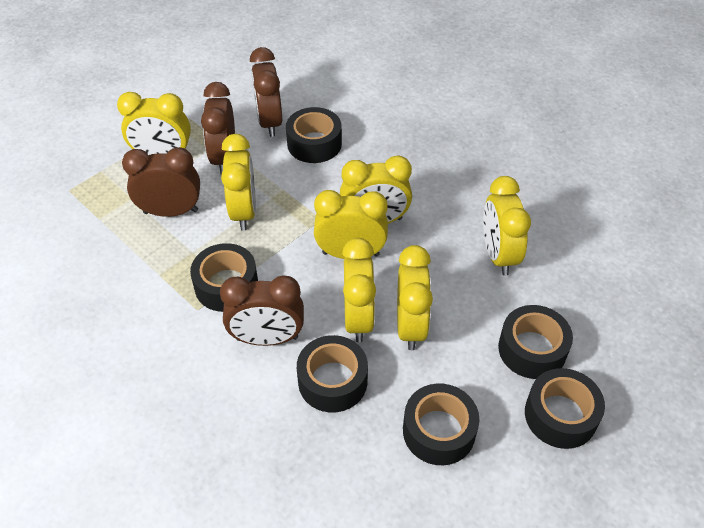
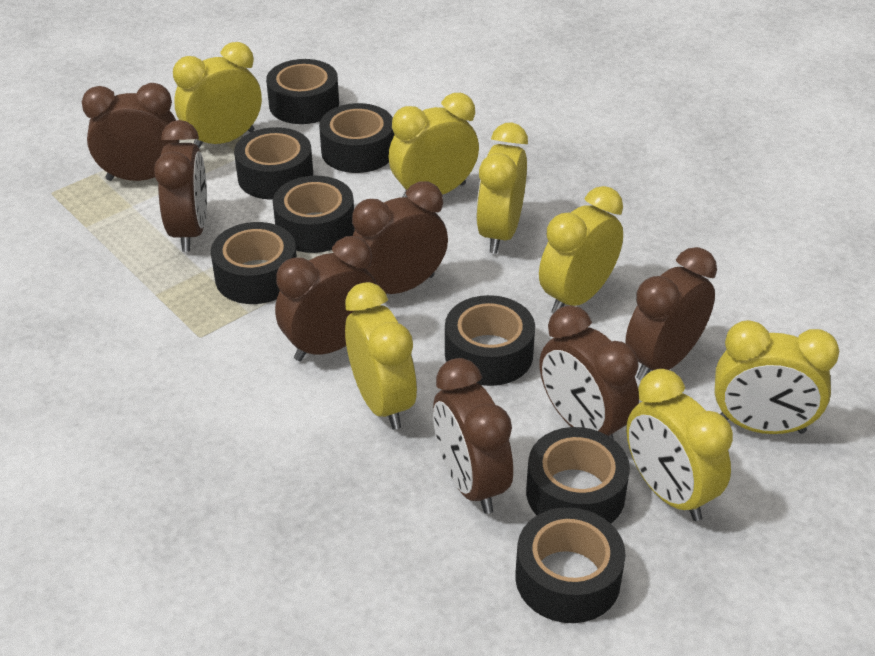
black tape: 6 -> 8
brown clock: 4 -> 7

